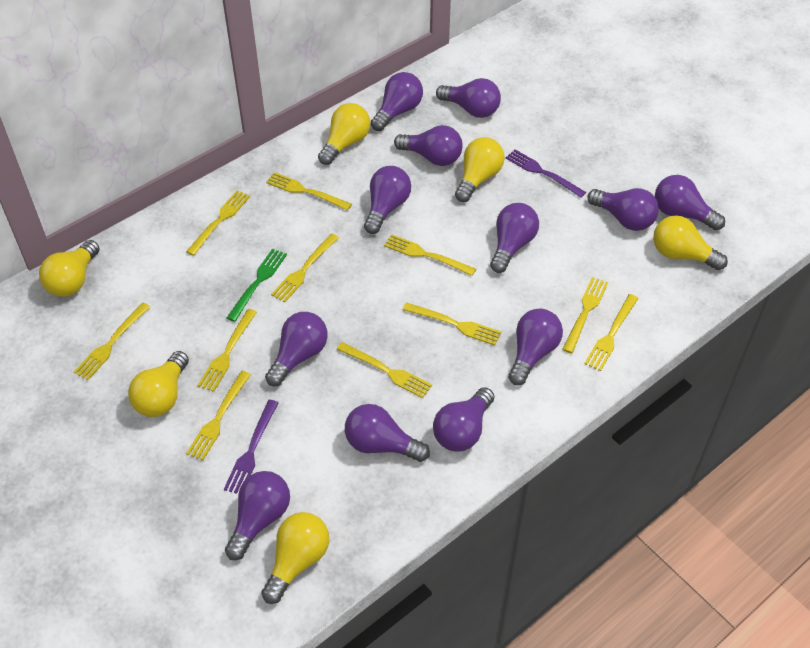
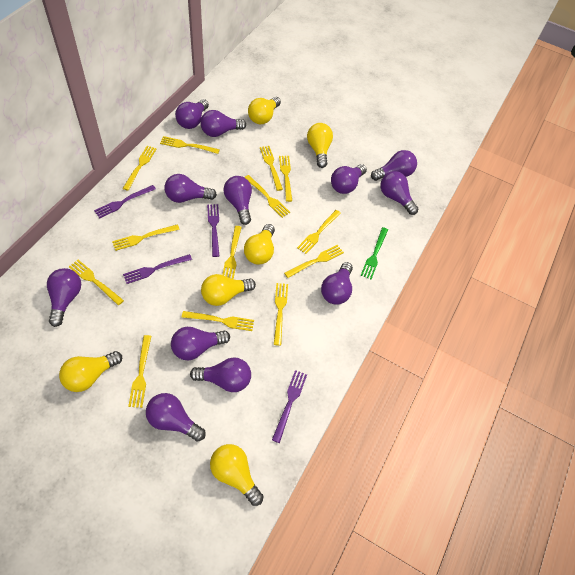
purple fork: 2 -> 4
yellow fork: 11 -> 13

